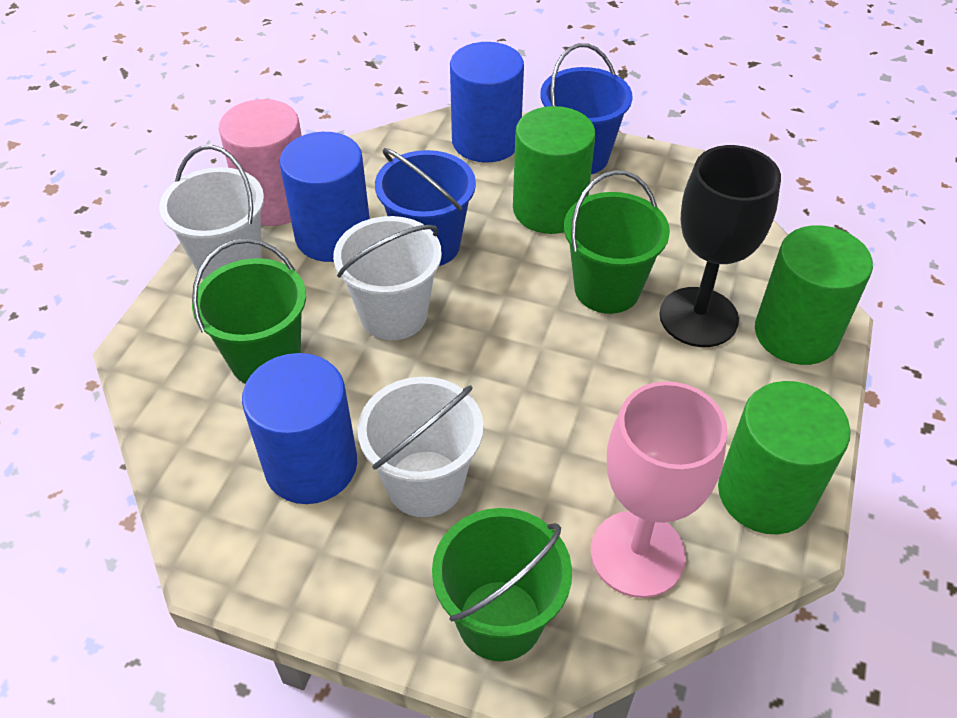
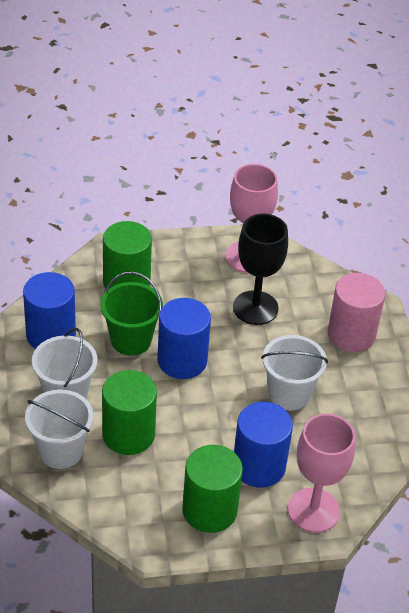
blue bucket: 2 -> 0
green bucket: 3 -> 1
pink goblet: 1 -> 2

